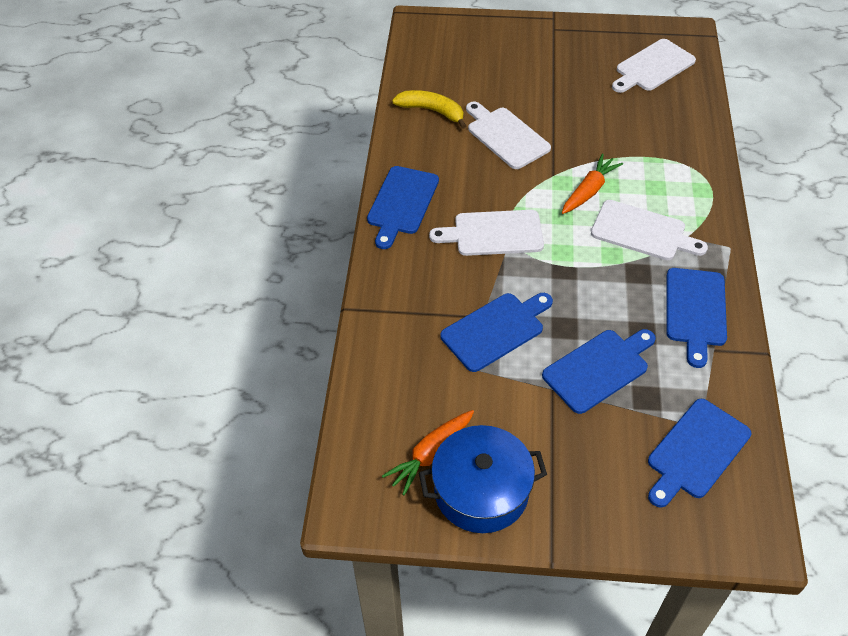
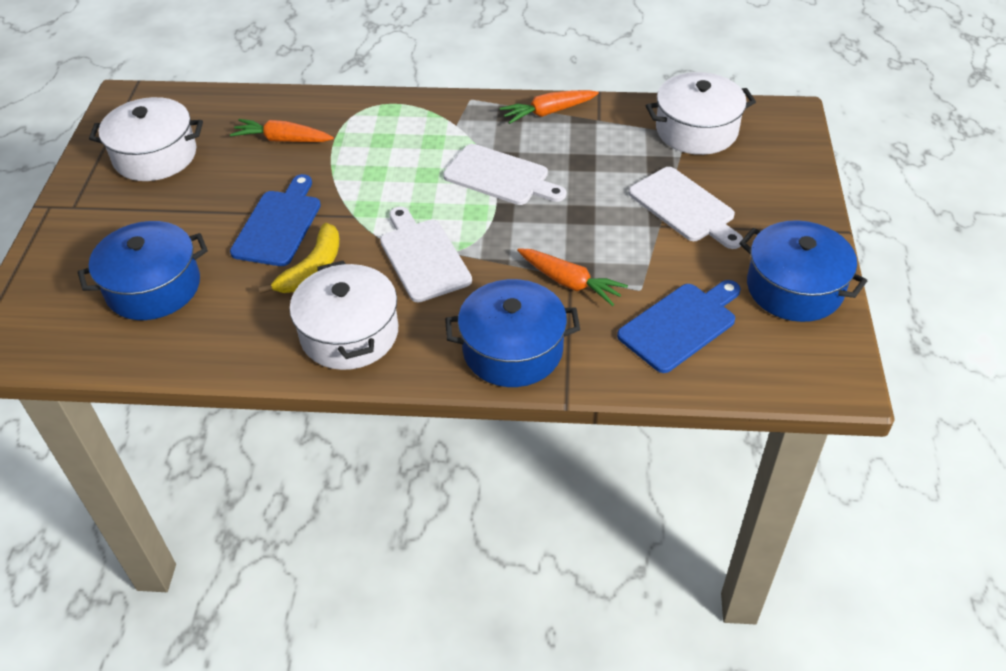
blue cutting board: 5 -> 2
blue pot: 1 -> 3
orange carrot: 2 -> 3
white cutting board: 4 -> 3
white pot: 0 -> 3

